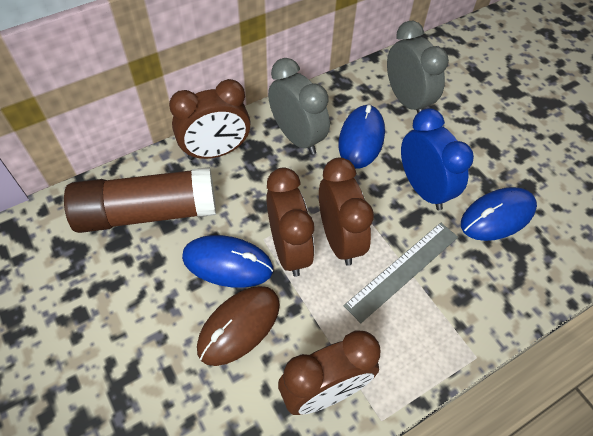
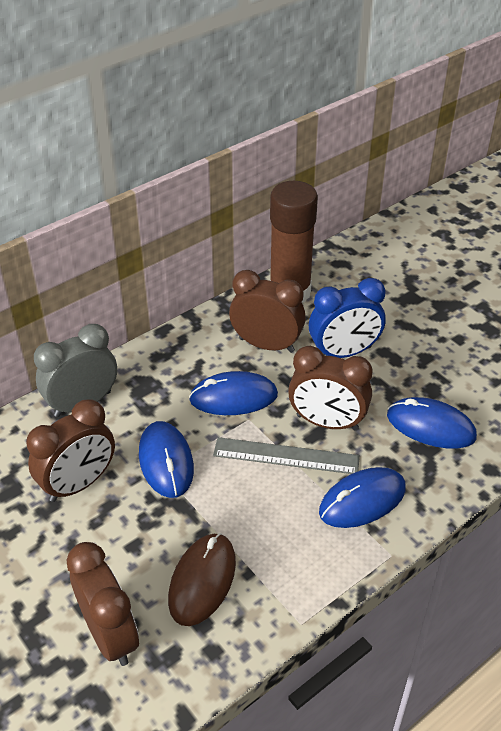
blue mouse: 3 -> 4
grey clock: 2 -> 1

